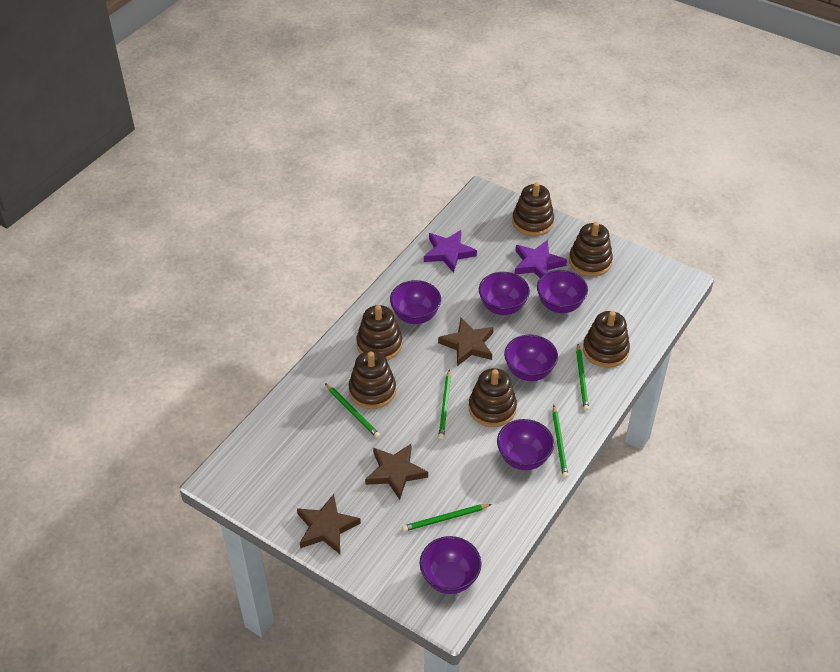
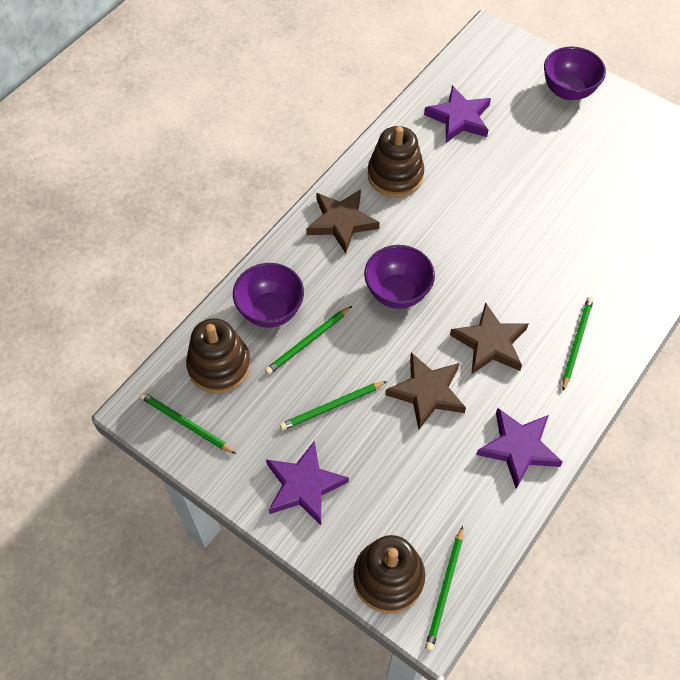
brown stacking toy: 6 -> 3
purple bowl: 6 -> 3
purple star: 2 -> 3

